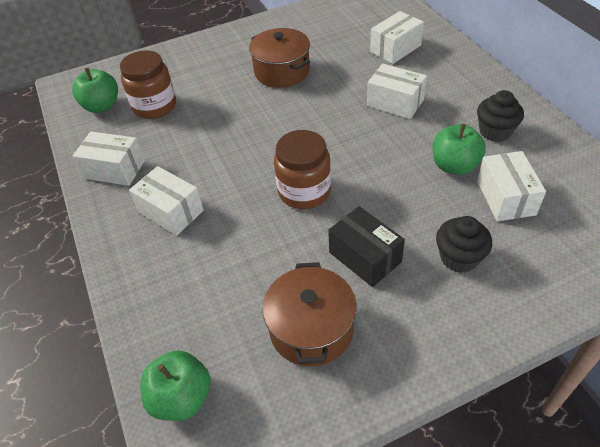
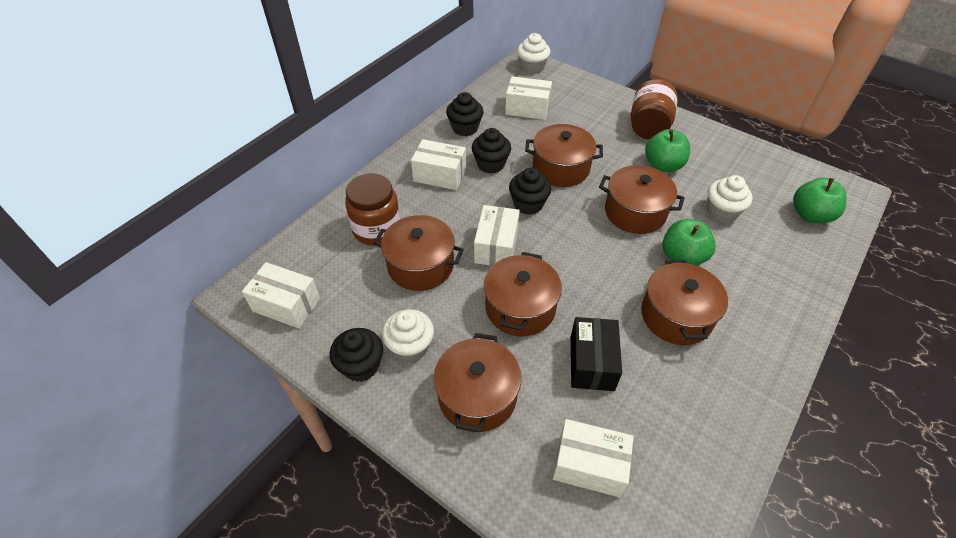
black cupcake: 2 -> 4
brown pot: 2 -> 6
white cupcake: 0 -> 3

